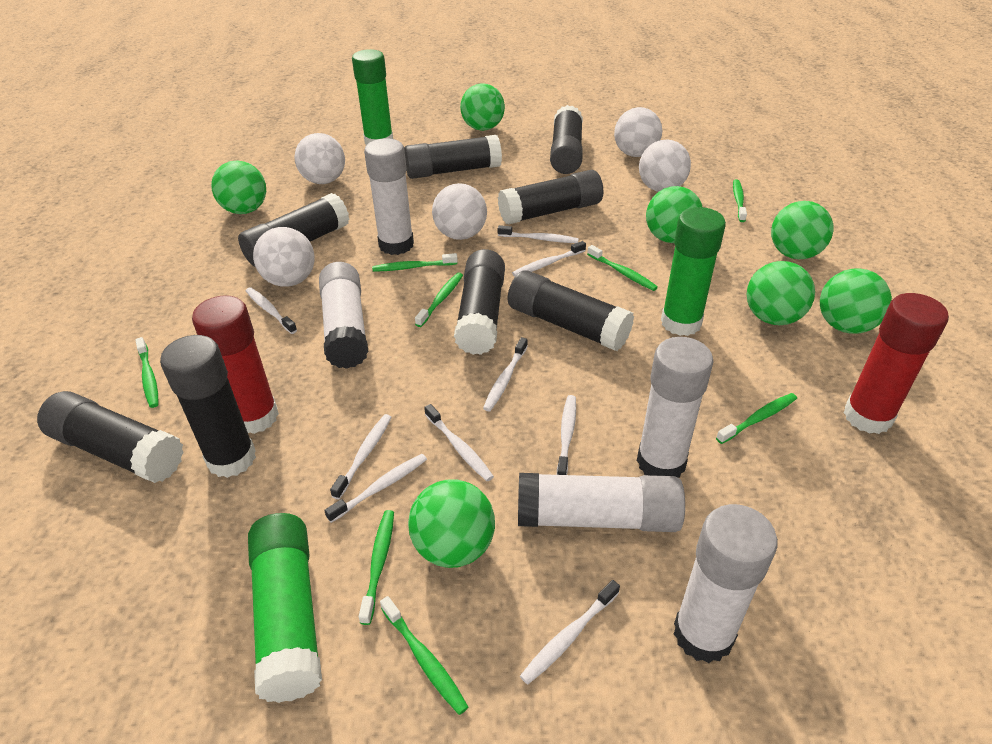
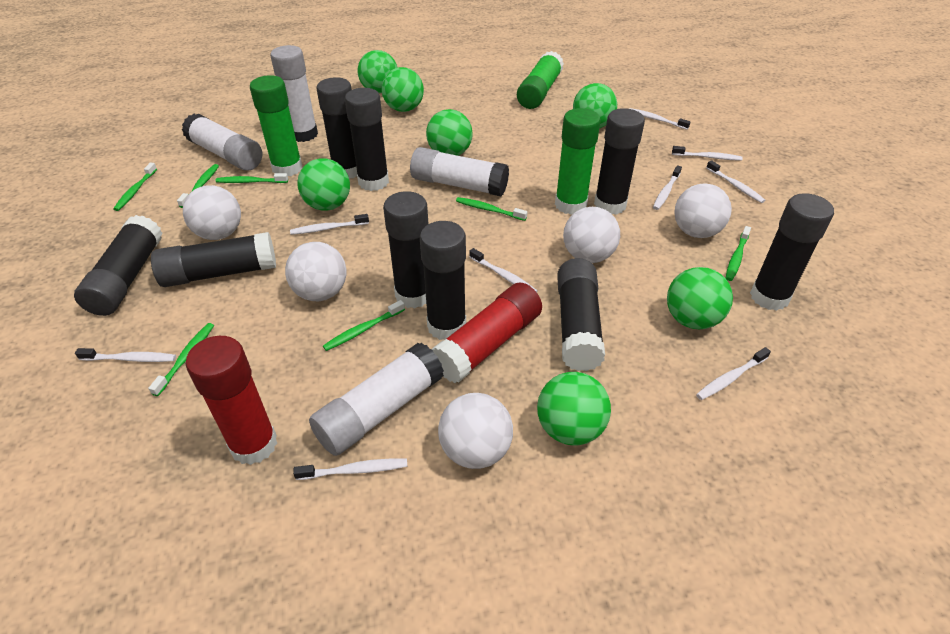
black glue stick: 8 -> 9
green toothbrush: 8 -> 7
white glue stick: 5 -> 4

